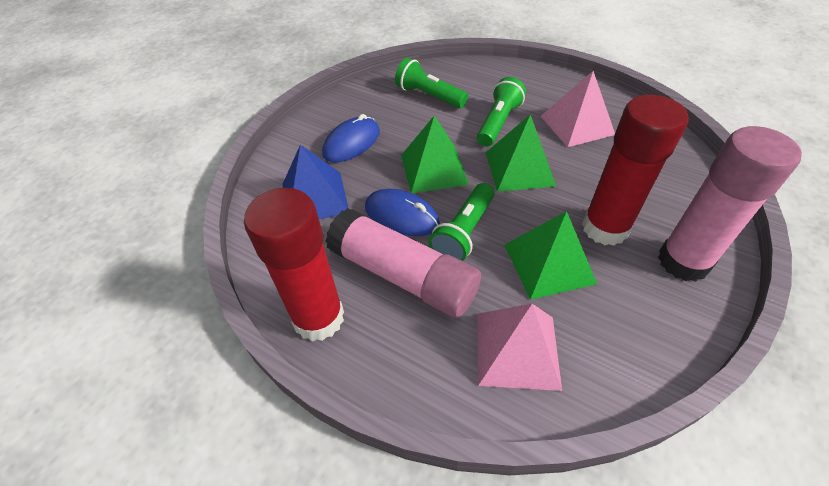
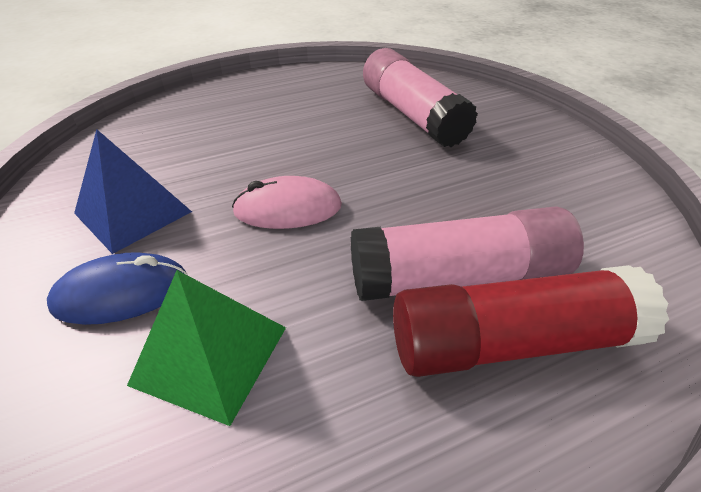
blue mouse: 2 -> 1
green flashlight: 3 -> 0
green pyramid: 3 -> 1
pink mouse: 0 -> 1
pink pyramid: 2 -> 0
red glue stick: 2 -> 1

